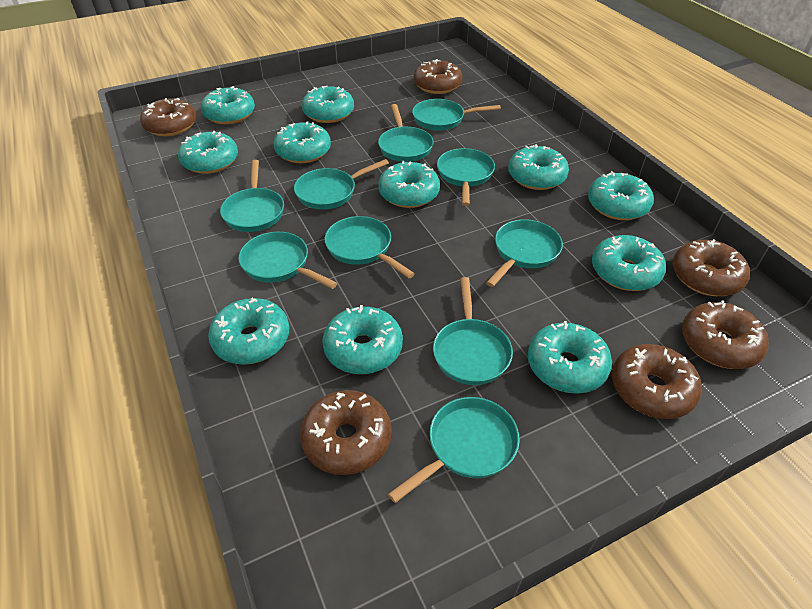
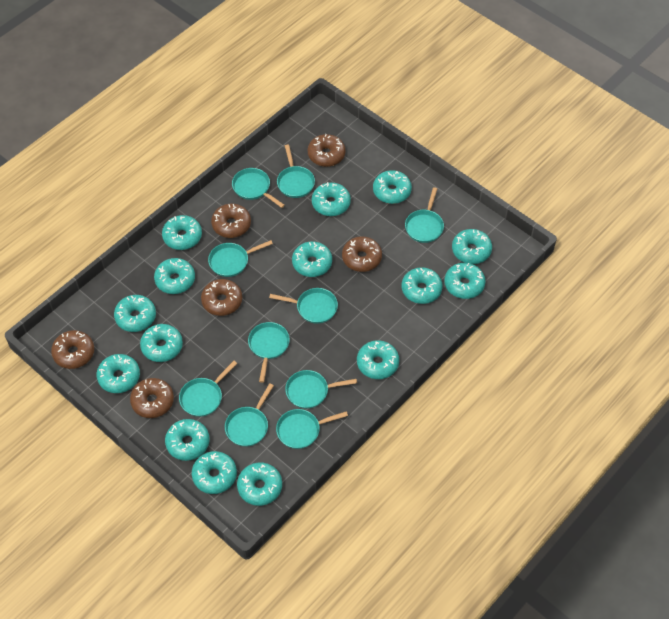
turquoise donut: 11 -> 15

